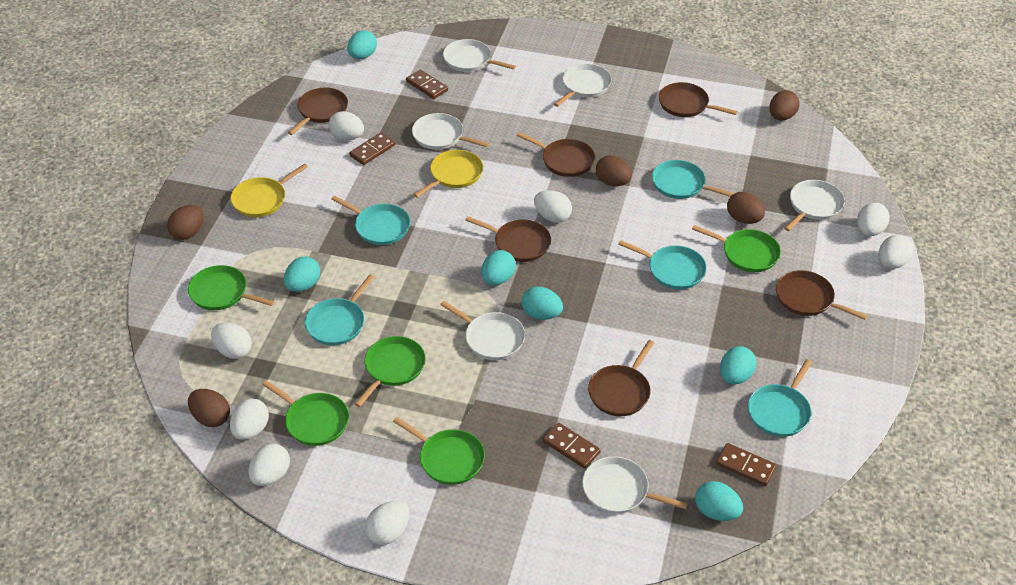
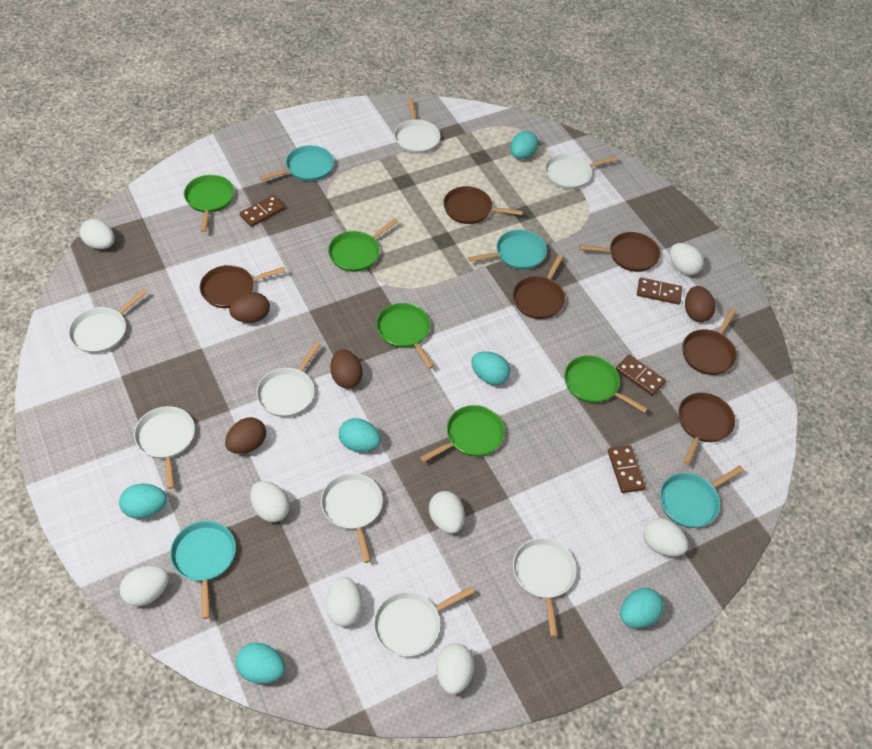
brown egg: 5 -> 4
turquoise pan: 5 -> 4
white pan: 6 -> 8
yellow pan: 2 -> 0

